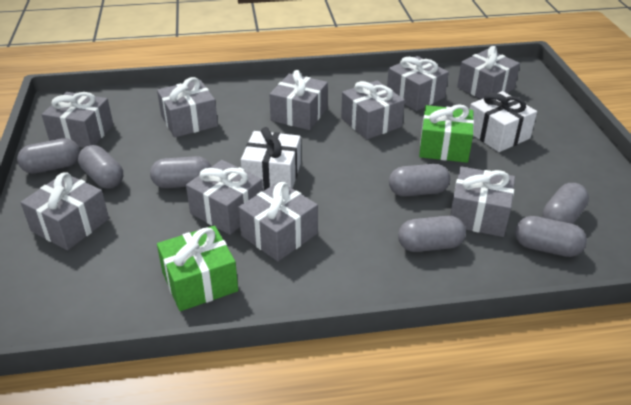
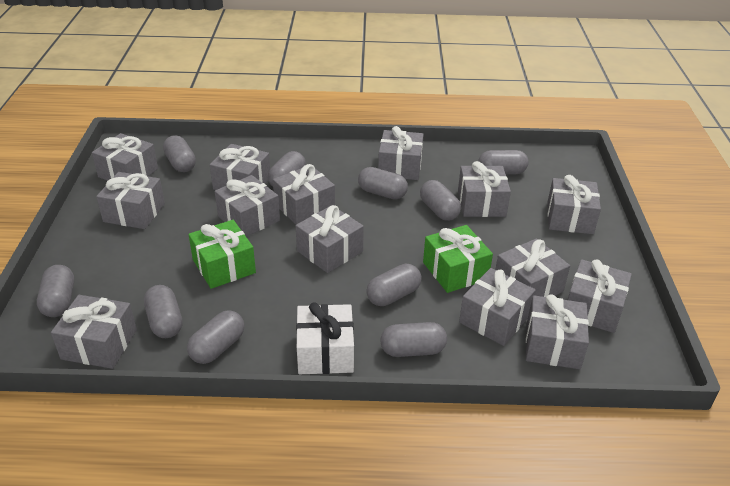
grey capsule: 7 -> 10
grey gift: 10 -> 14
white gift: 2 -> 1

